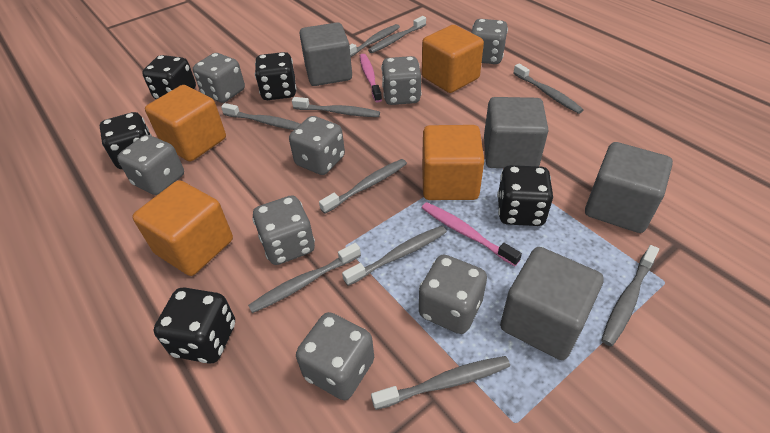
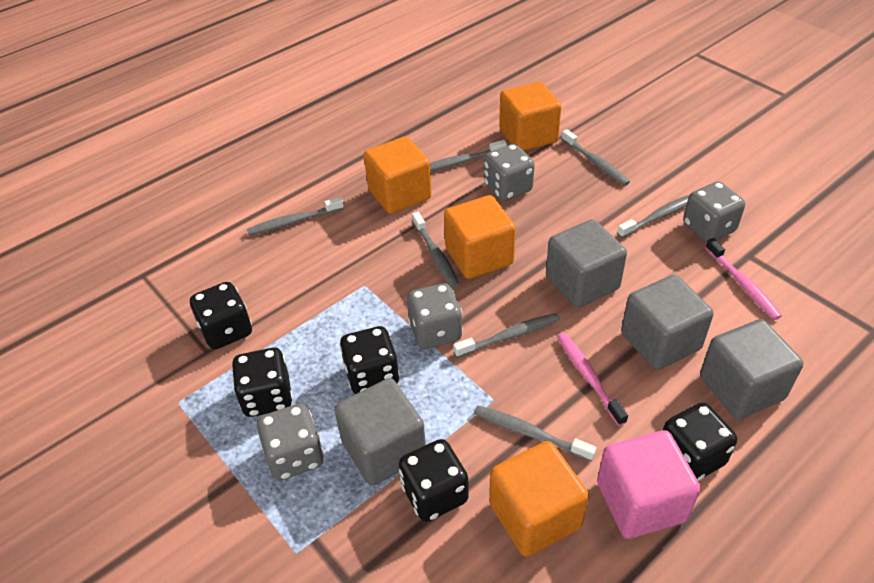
grey dice: 8 -> 4
grey toothbrush: 10 -> 7
pink cube: 0 -> 1

